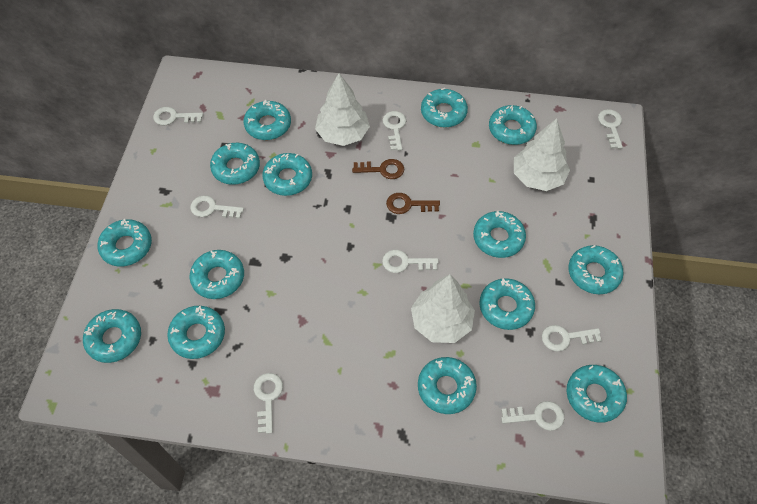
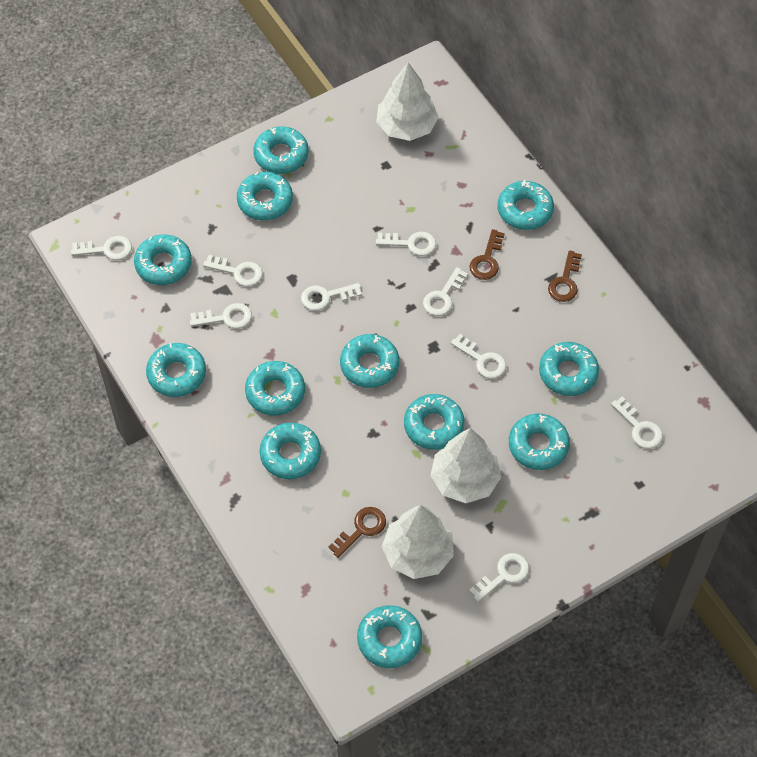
brown key: 2 -> 3
turquoise donut: 14 -> 12
white key: 8 -> 9

